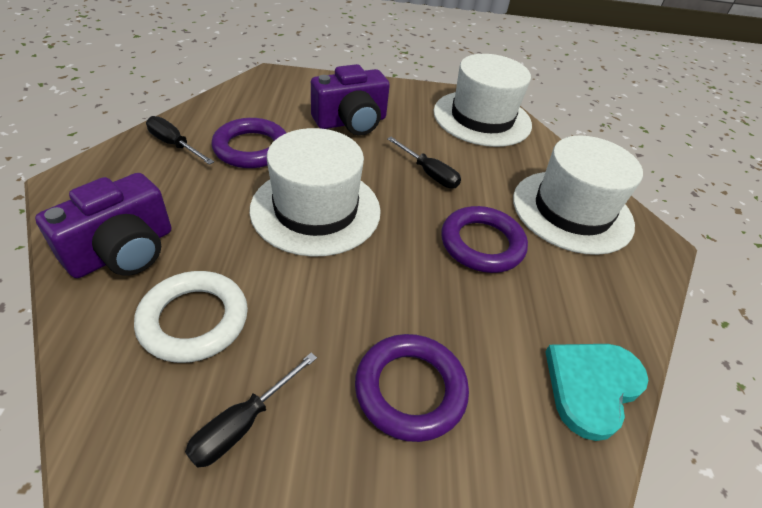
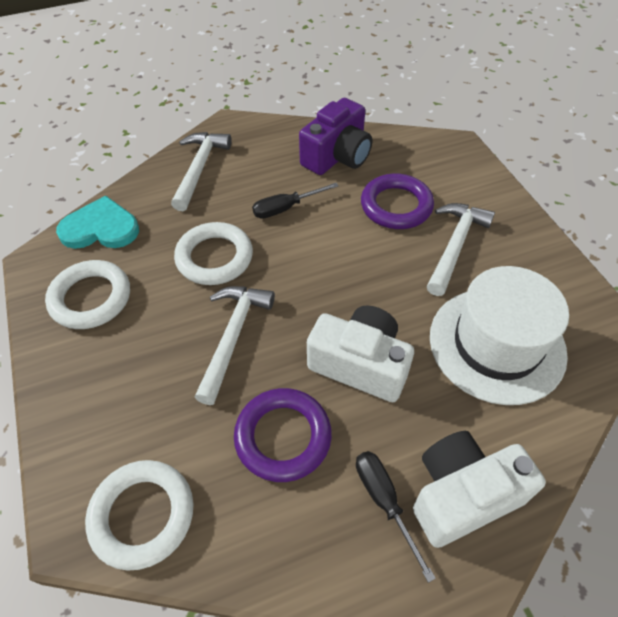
black screwdriver: 3 -> 2
purple camera: 2 -> 1
purple ring: 3 -> 2
white camera: 0 -> 2
white hammer: 0 -> 3
white hat: 3 -> 1
white ring: 1 -> 3

